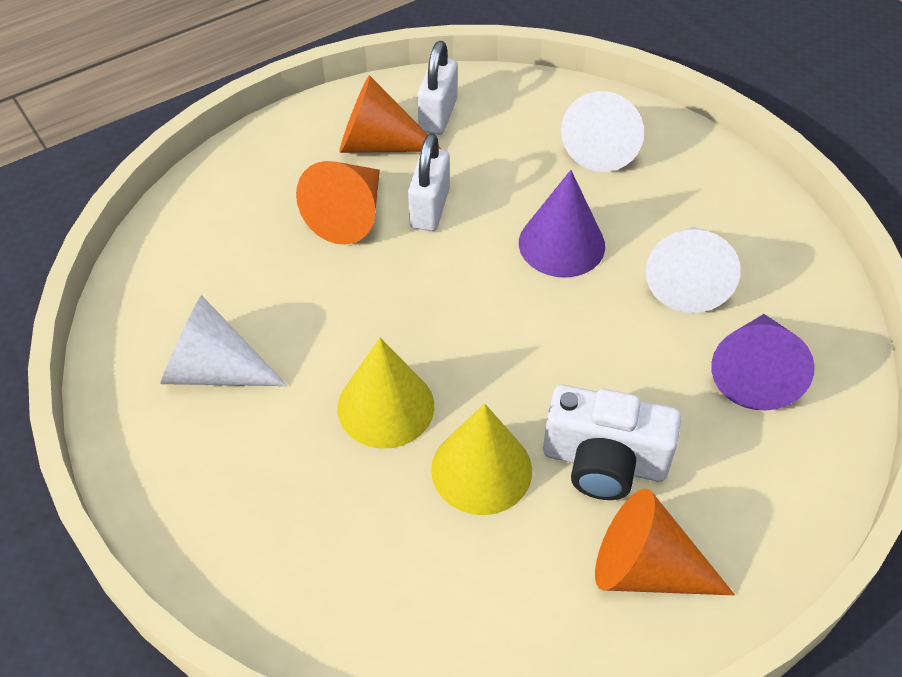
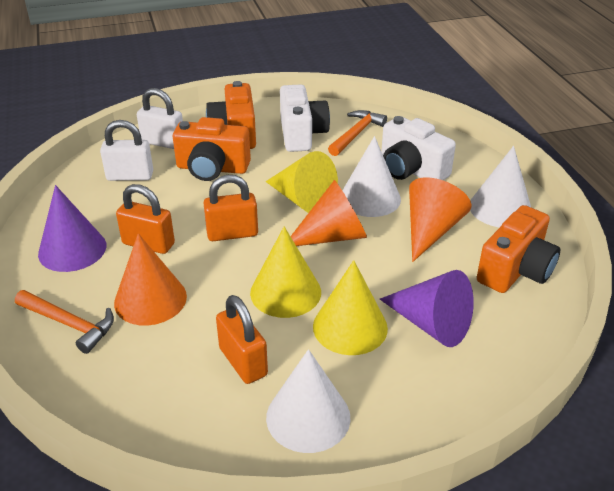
orange camera: 0 -> 3
orange hammer: 0 -> 2
orange padlock: 0 -> 3
white camera: 1 -> 2
yellow cone: 2 -> 3

